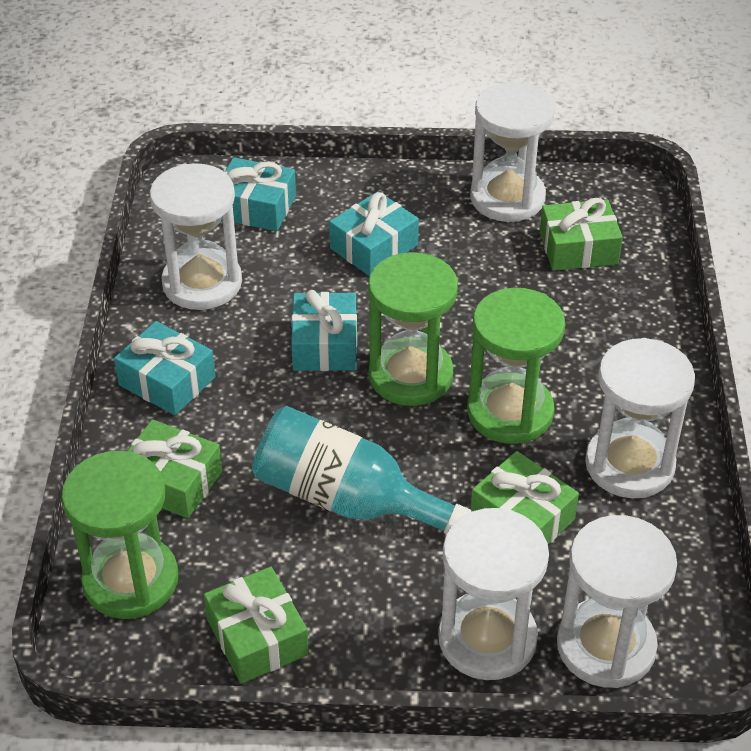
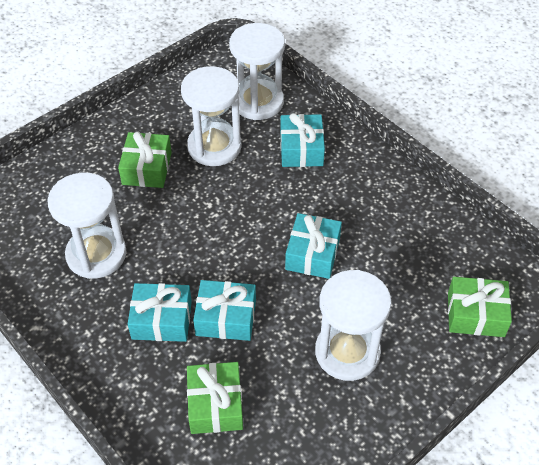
green gift: 4 -> 3
green hourglass: 3 -> 0
turquoise bottle: 1 -> 0
white hourglass: 5 -> 4

